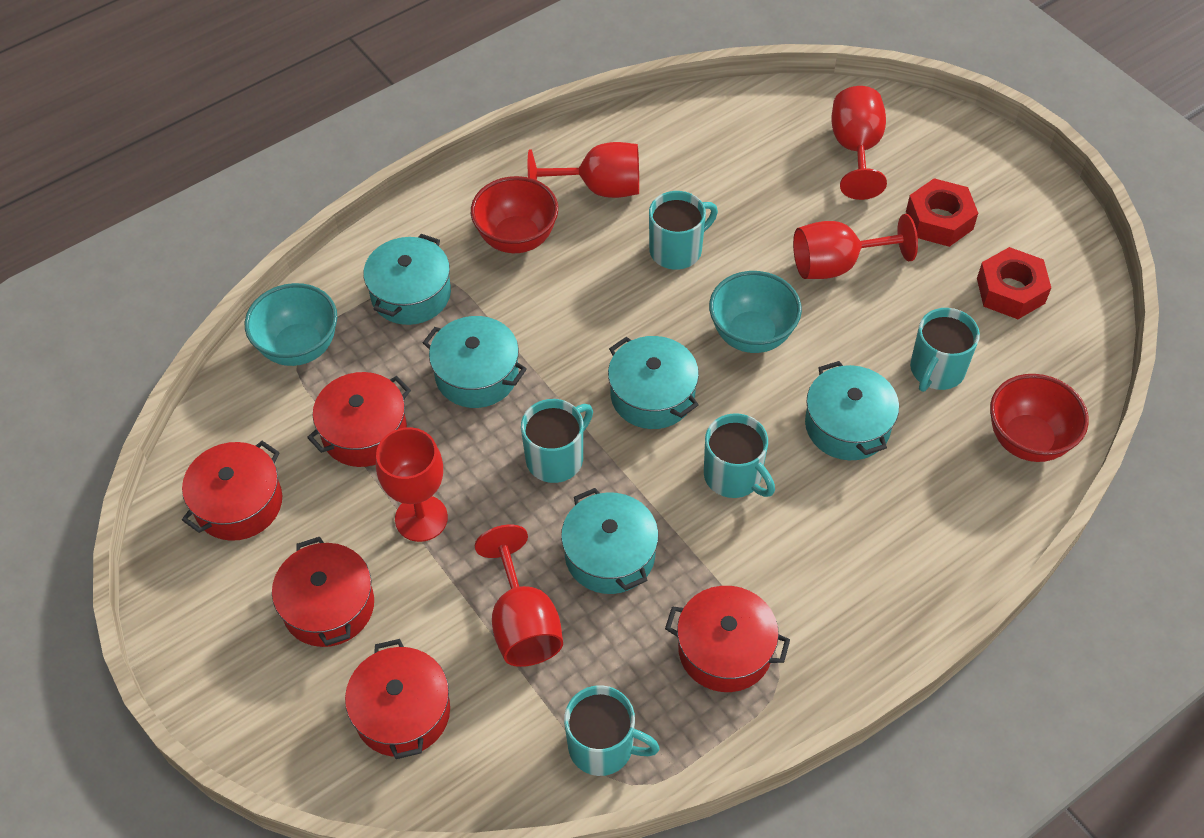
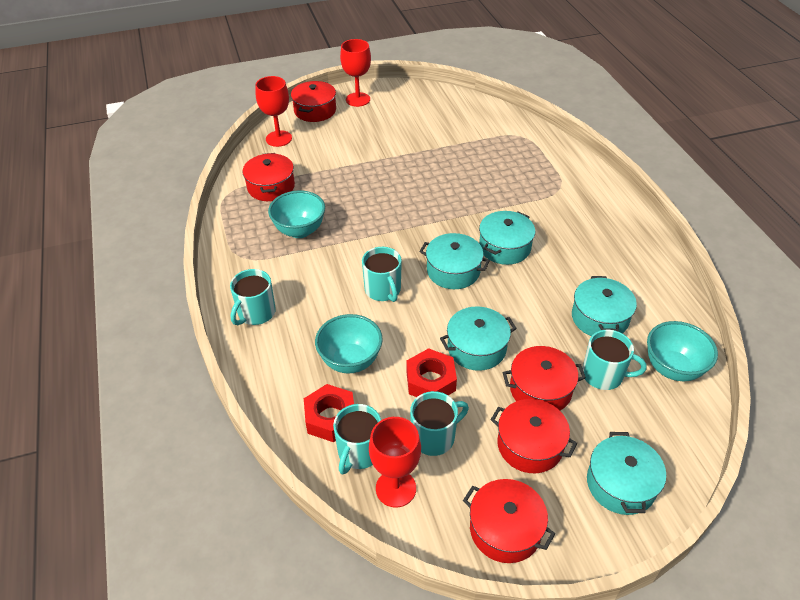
red bowl: 2 -> 0
red goblet: 5 -> 3
turquoise bowl: 2 -> 3

